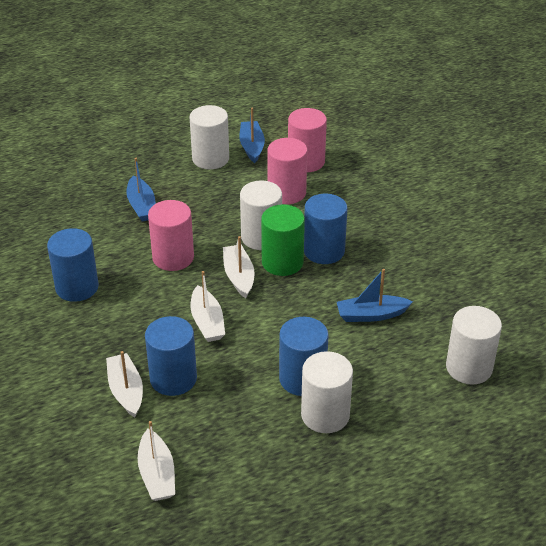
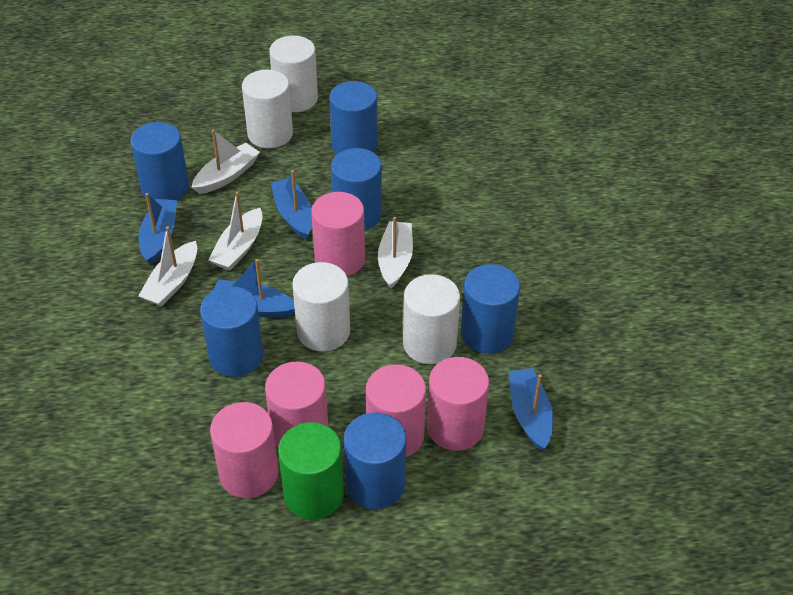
blue boat: 3 -> 4
blue cylinder: 4 -> 6
pink cylinder: 3 -> 5

